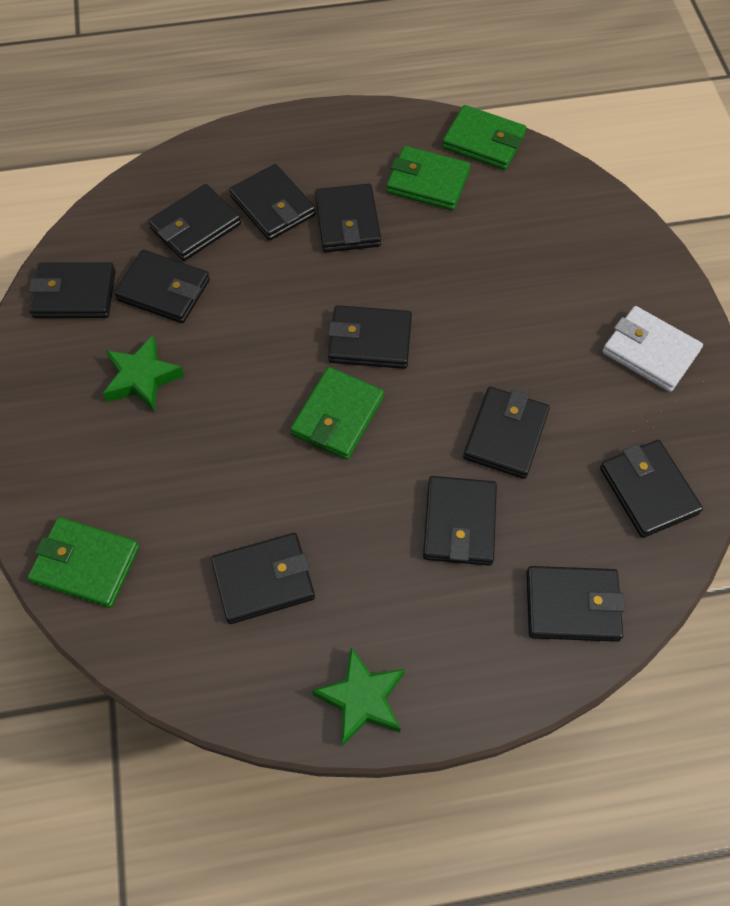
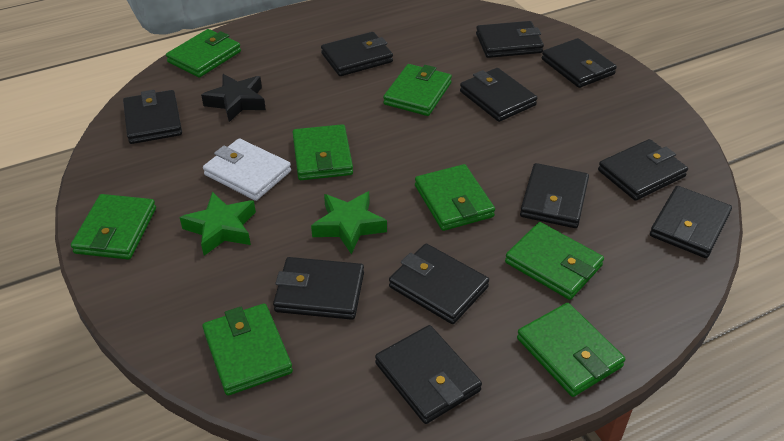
black star: 0 -> 1
green wallet: 4 -> 8

